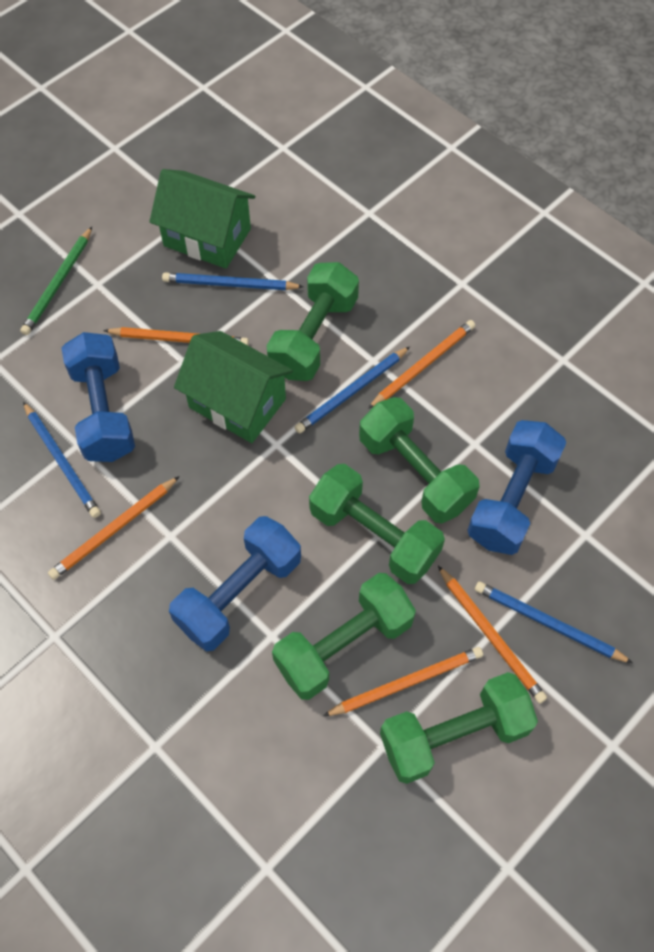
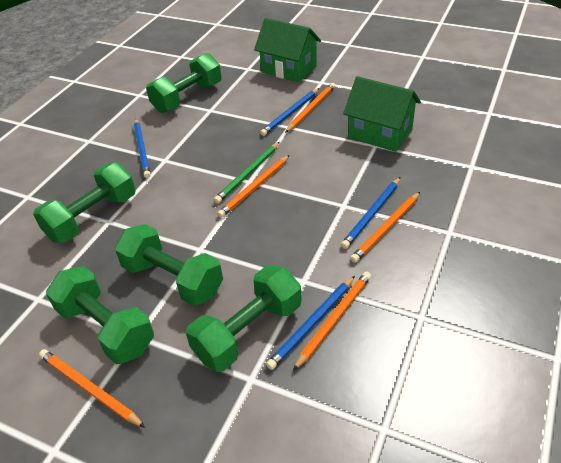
blue dumbbell: 3 -> 0

